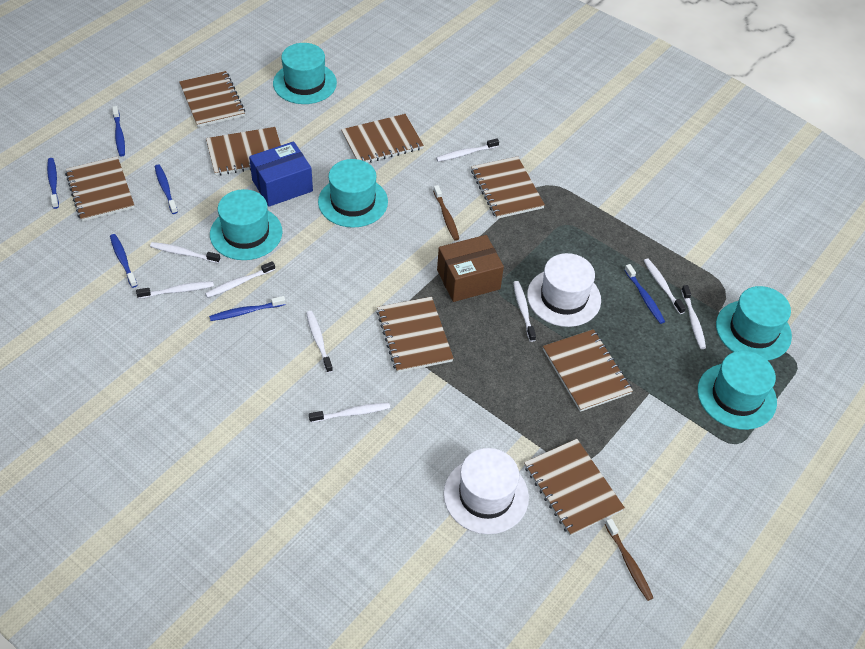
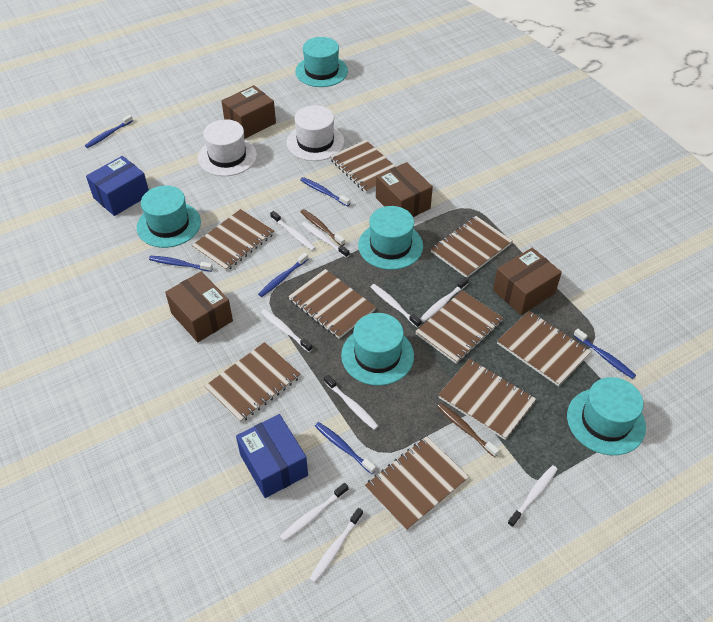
blue box: 1 -> 2
brown box: 1 -> 4
brown notebook: 8 -> 9

